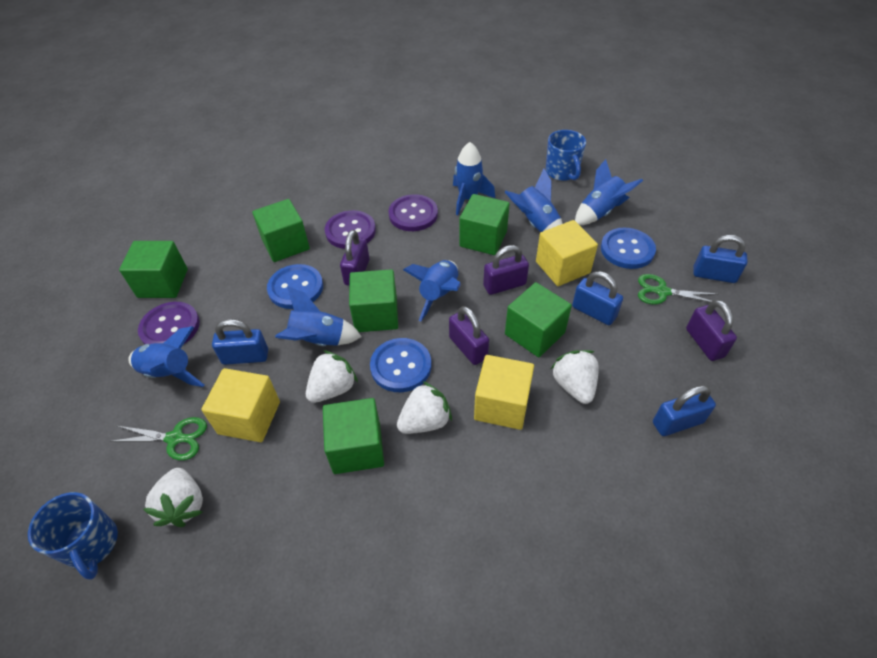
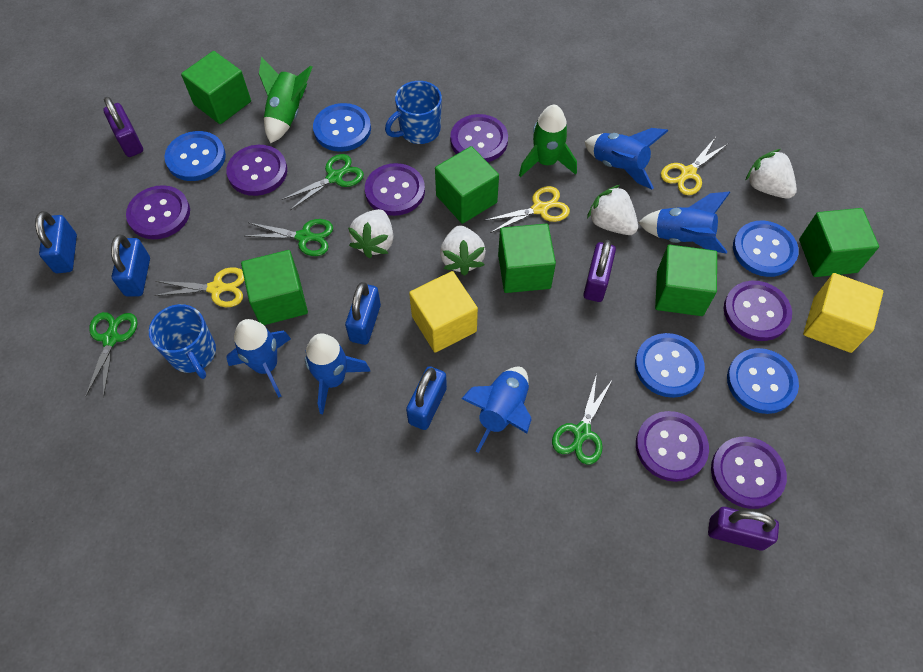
blue button: 3 -> 5
blue rocket: 6 -> 5
green rocket: 0 -> 2
green scissors: 2 -> 4
purple button: 3 -> 7
purple padlock: 4 -> 3
yellow cube: 3 -> 2
yellow scissors: 0 -> 3

